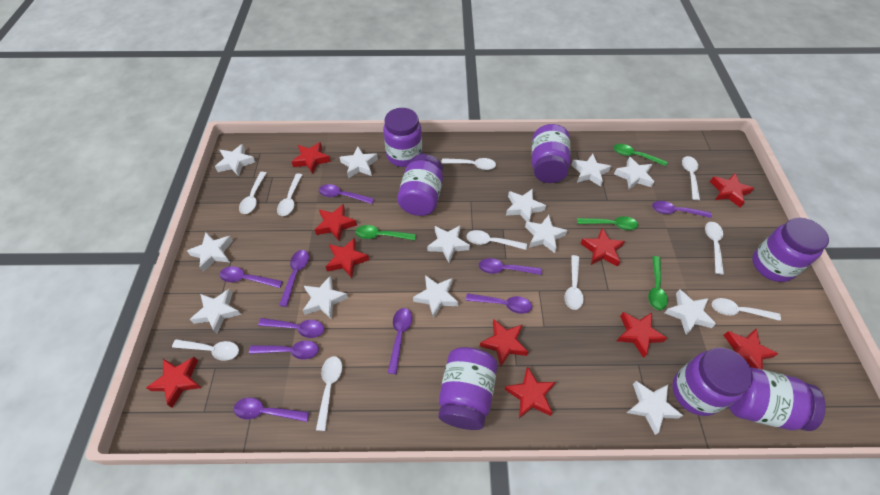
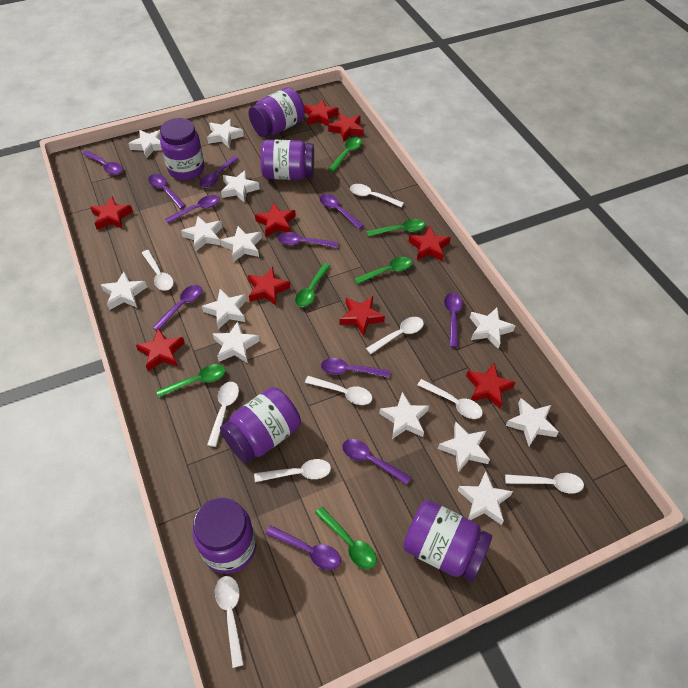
green spoon: 4 -> 6
purple jar: 7 -> 6
purple spoon: 10 -> 11
red star: 10 -> 9
white spoon: 10 -> 9

